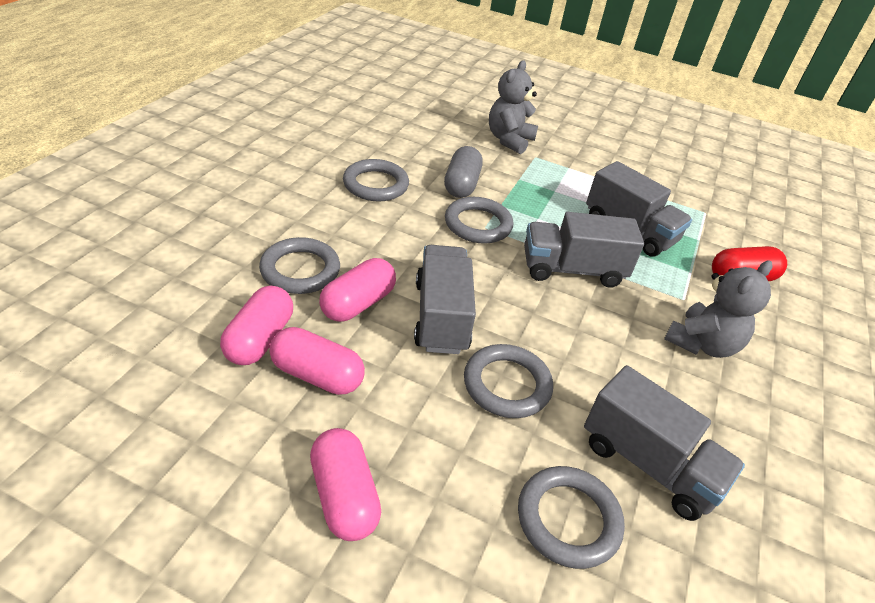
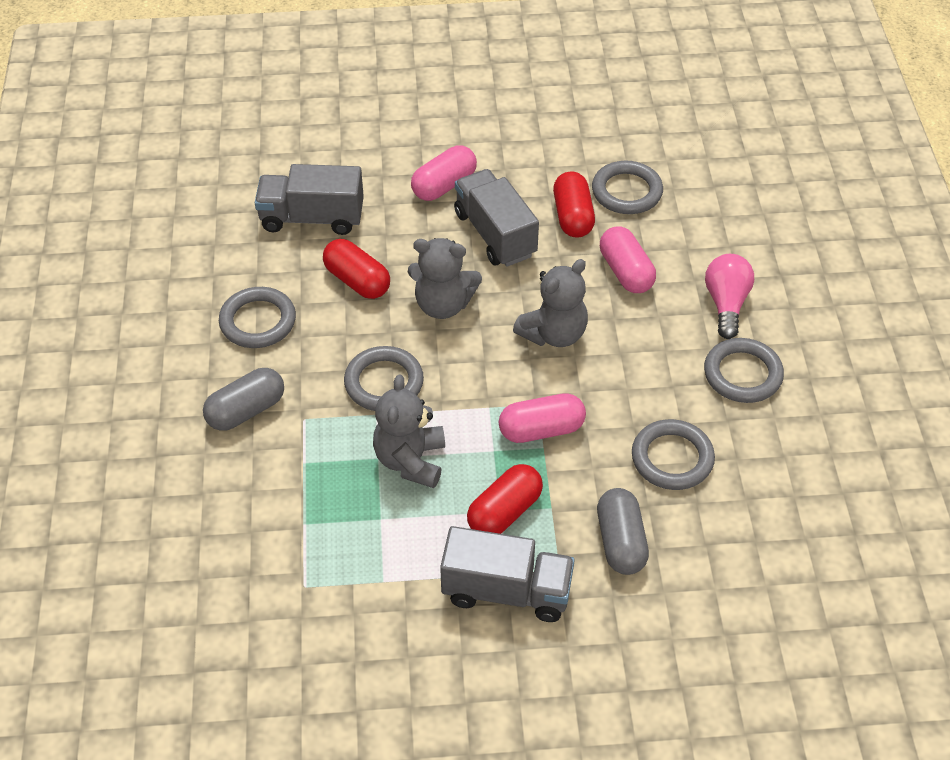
grey capsule: 1 -> 2
grey teddy bear: 2 -> 3
grey truck: 4 -> 3
pink capsule: 4 -> 3
pink light bulb: 0 -> 1
red capsule: 1 -> 3

